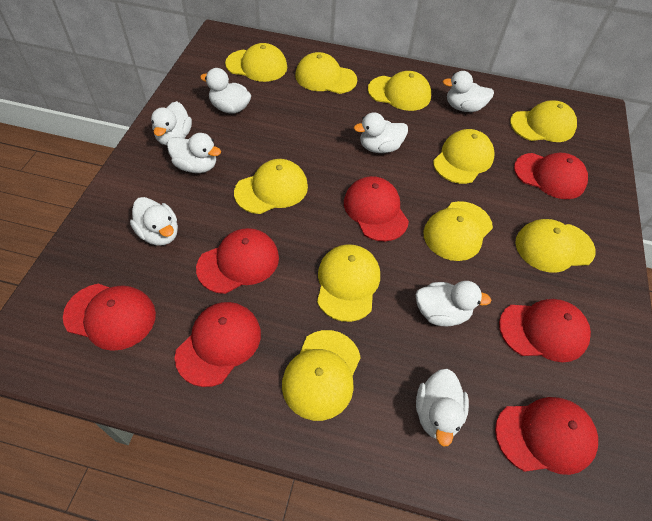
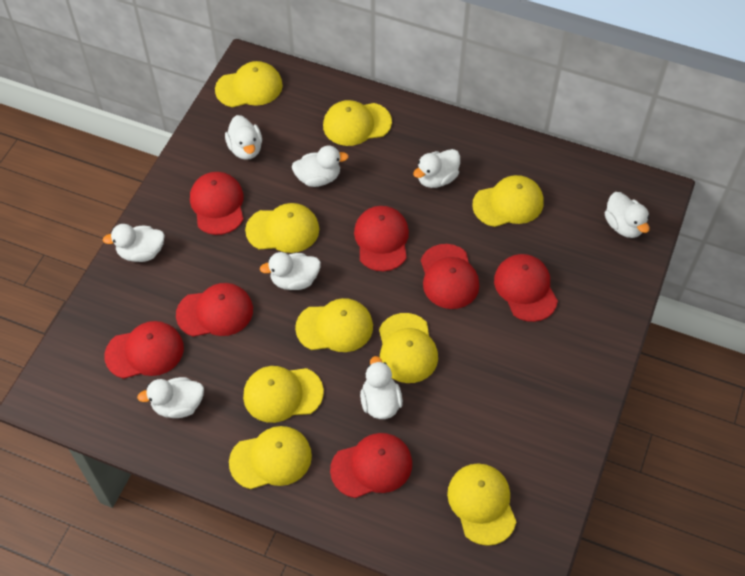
yellow cap: 10 -> 9

